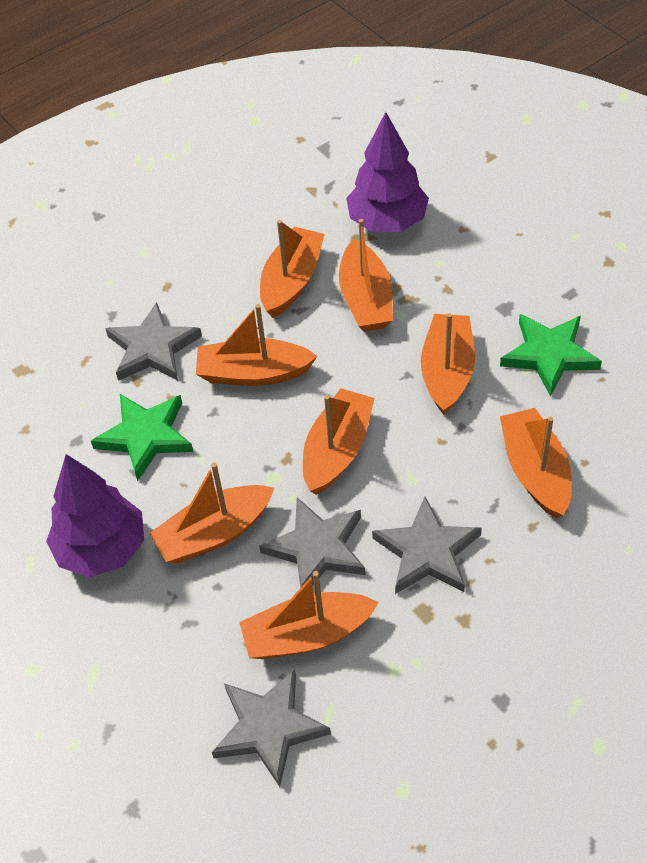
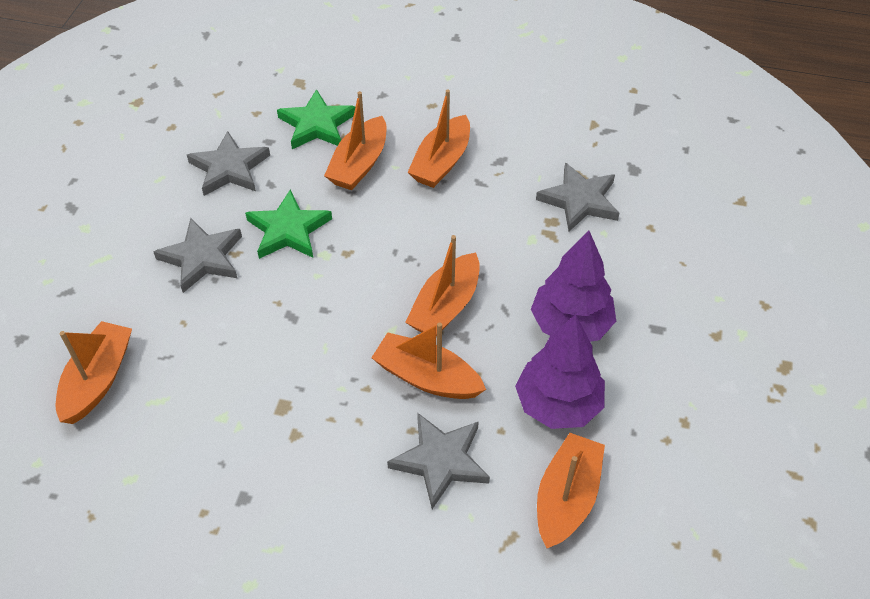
orange boat: 8 -> 6

